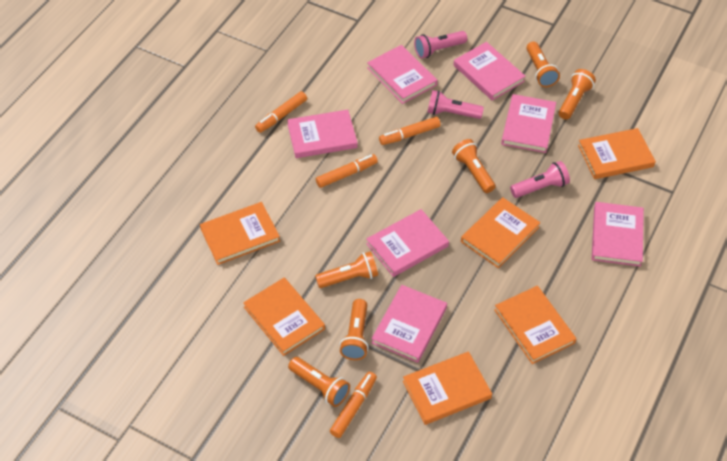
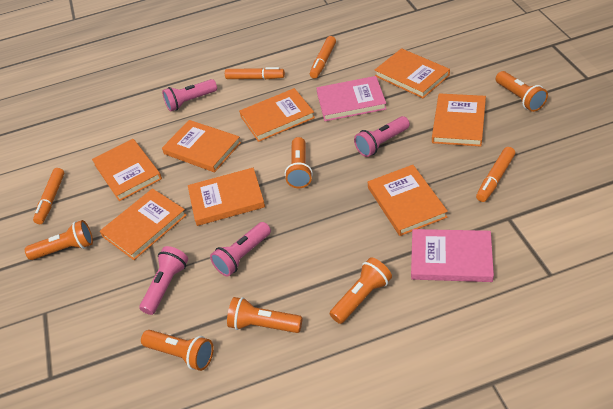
orange book: 6 -> 8
pink book: 7 -> 2
pink flashlight: 3 -> 4

